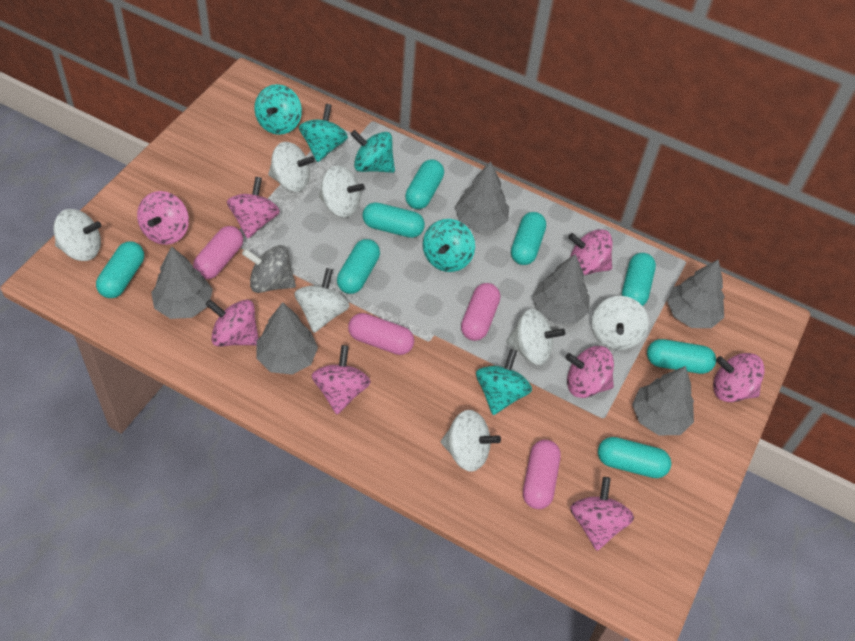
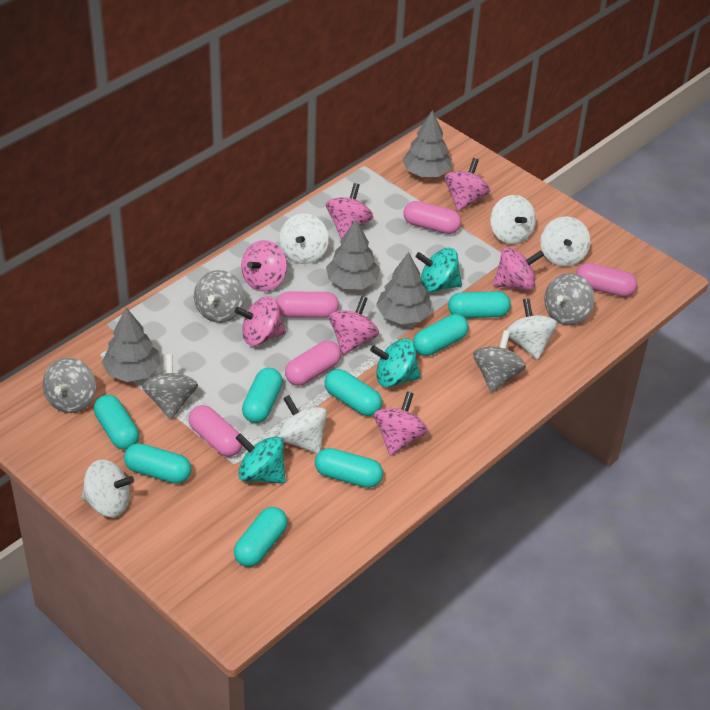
grey spinning top: 1 -> 5
grey tree: 6 -> 4
pink capsule: 4 -> 5
pink spinning top: 8 -> 7
turquoise spinning top: 5 -> 3
white spinning top: 7 -> 6

